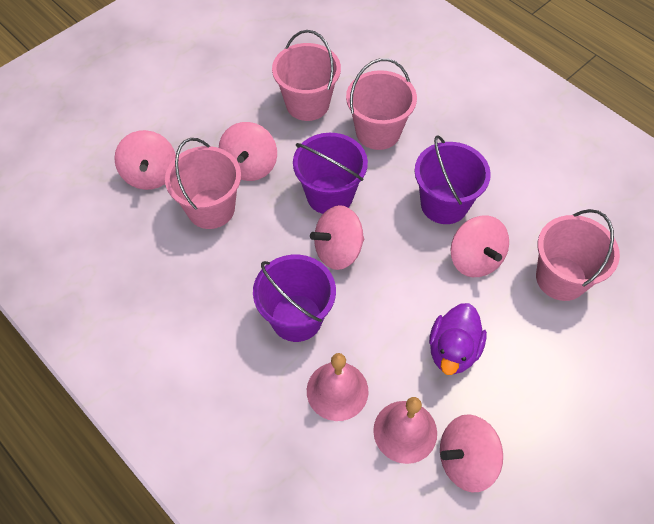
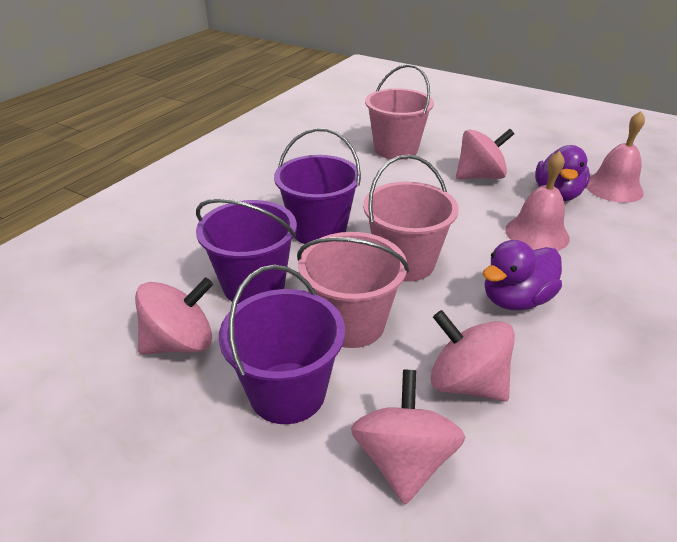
pink bucket: 4 -> 3
pink spinning top: 5 -> 4
purple duck: 1 -> 2

